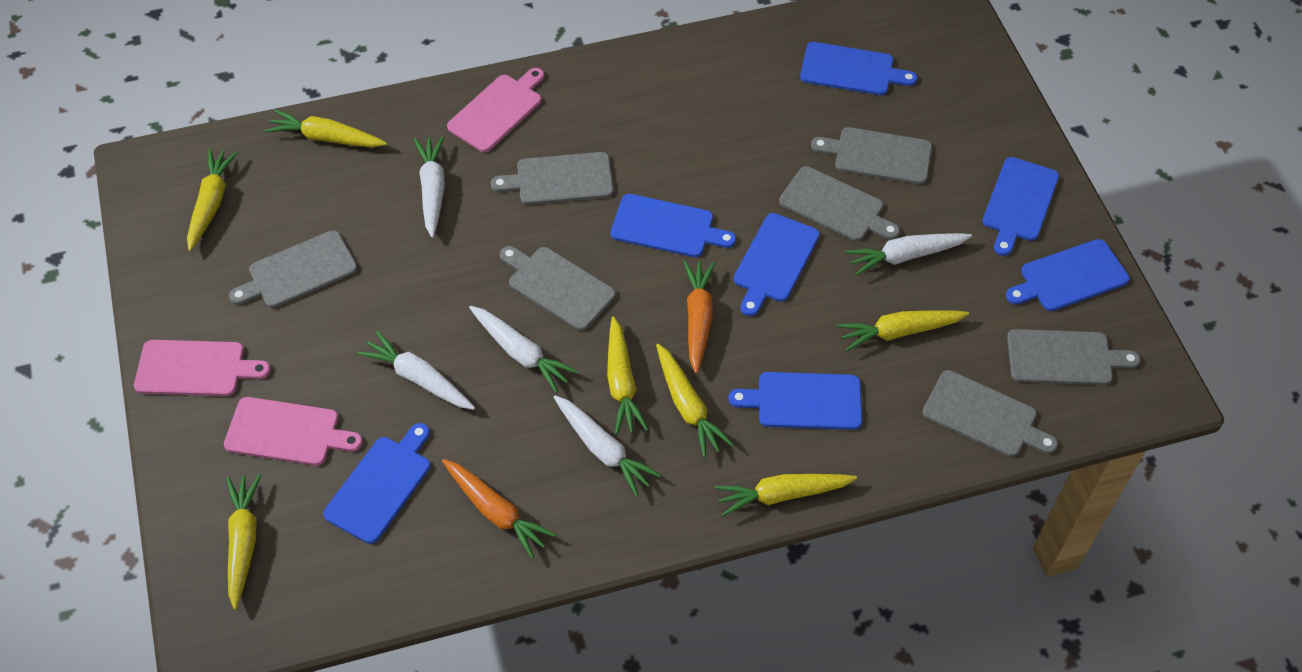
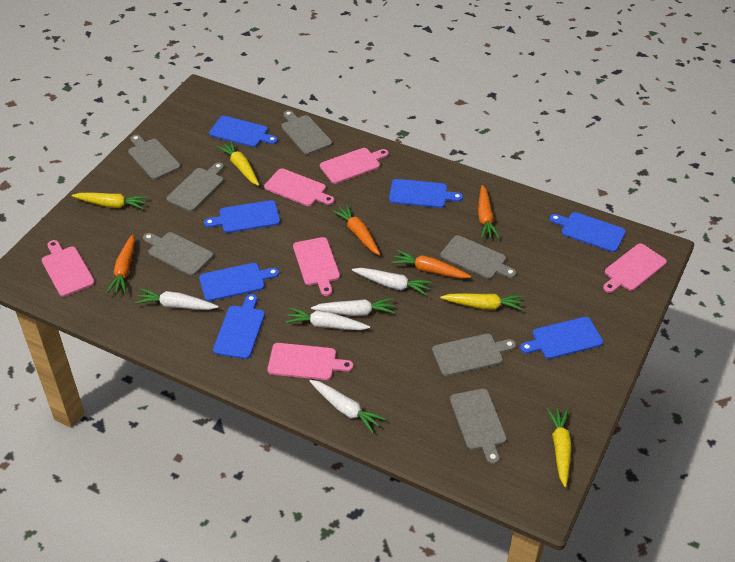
orange carrot: 2 -> 4
pink cutting board: 3 -> 6
yellow carrot: 7 -> 4

